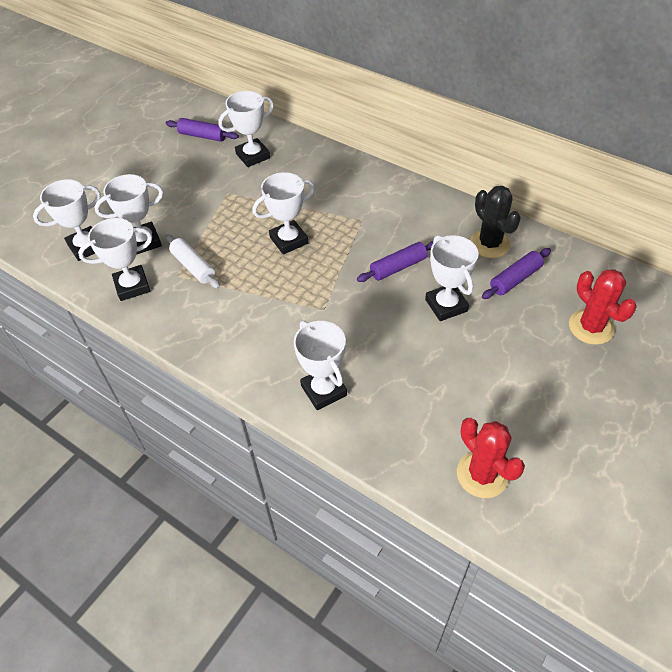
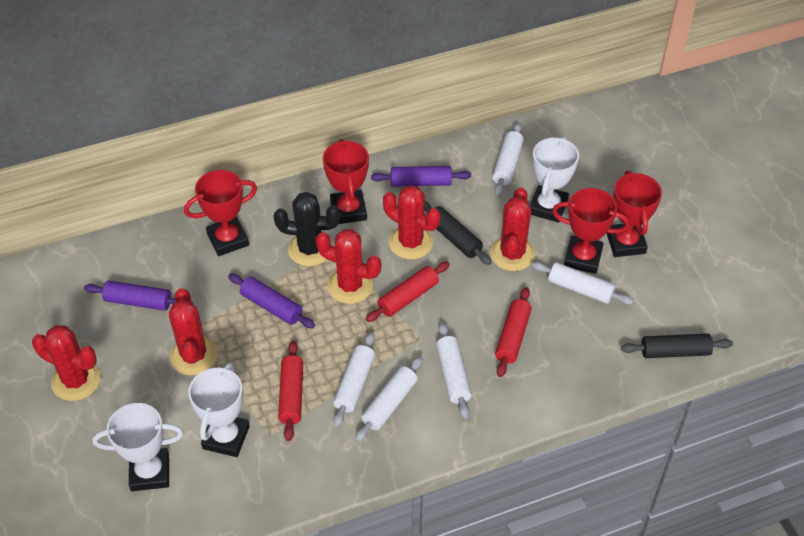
black rolling pin: 0 -> 2
red cactus: 2 -> 5
red rolling pin: 0 -> 3
red trophy: 0 -> 4
white rolling pin: 1 -> 5
white trophy: 7 -> 3

